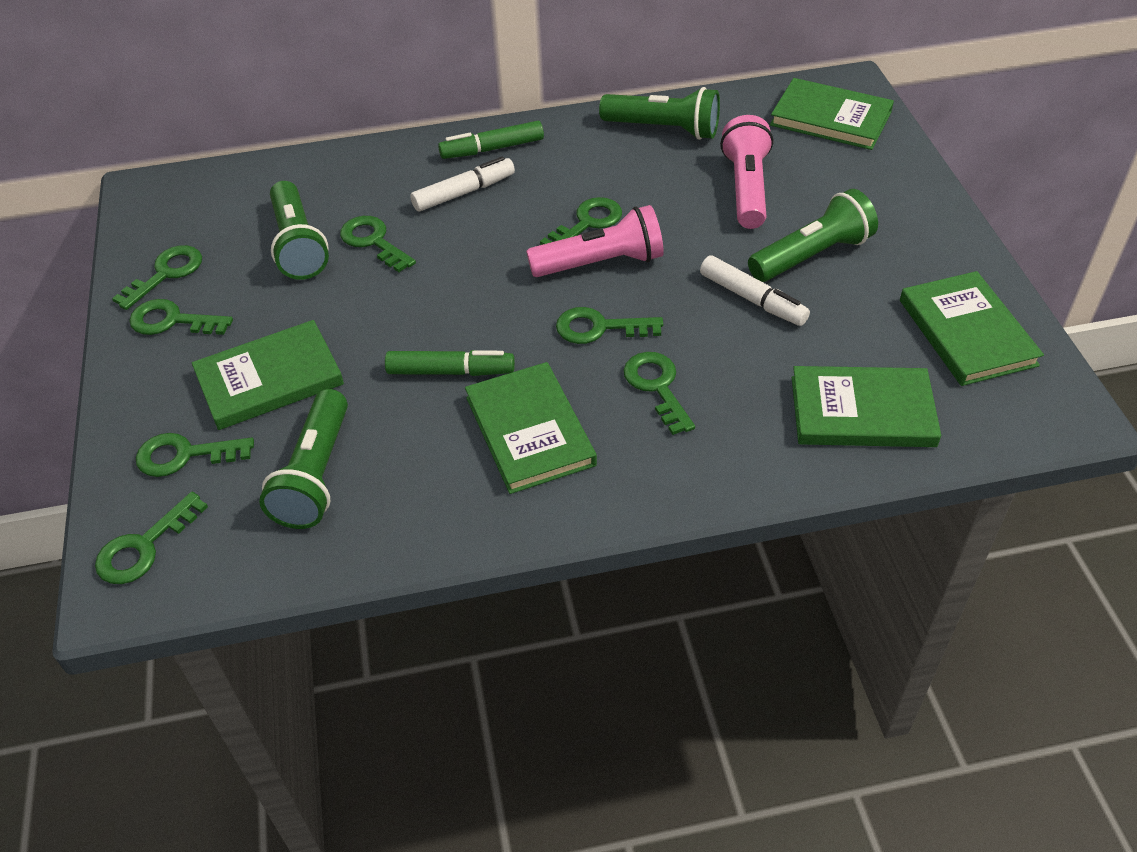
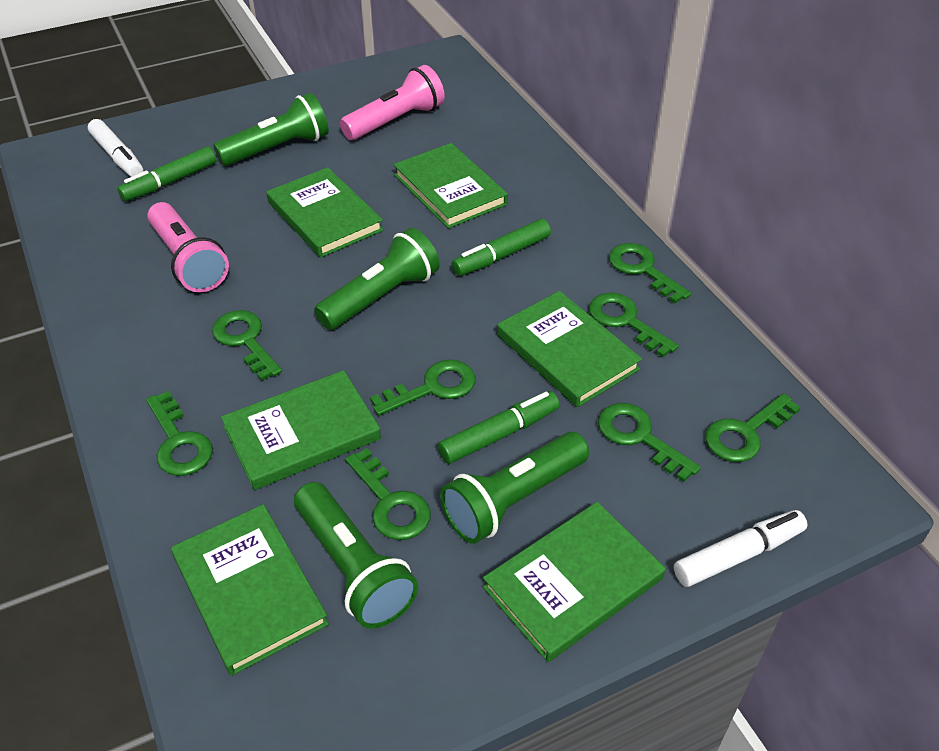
green book: 5 -> 6
green marker: 2 -> 3

